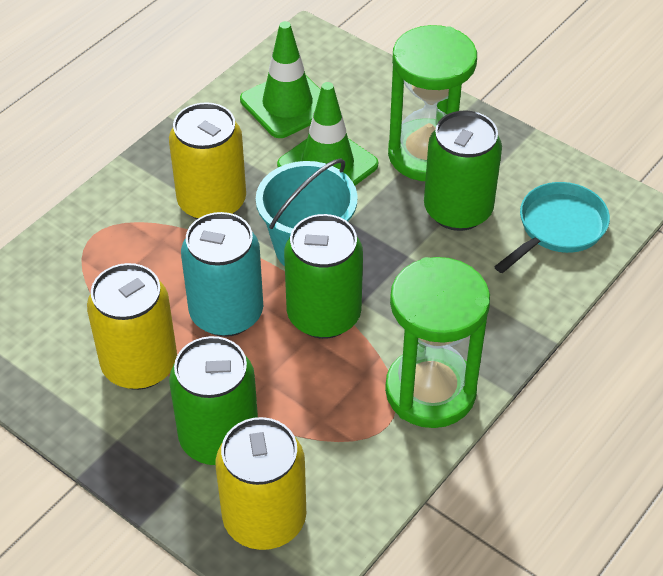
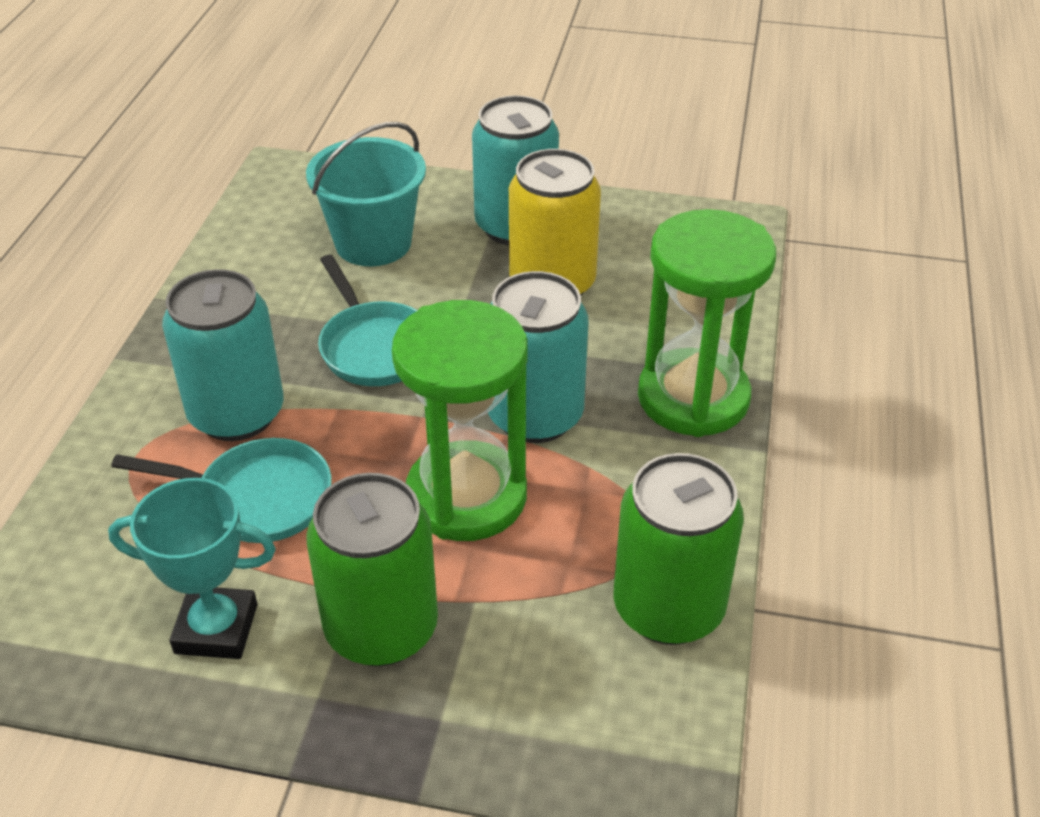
green can: 3 -> 2
green traffic cone: 2 -> 0
turquoise can: 1 -> 3
turquoise pan: 1 -> 2
turquoise trophy: 0 -> 1
yellow can: 3 -> 1

